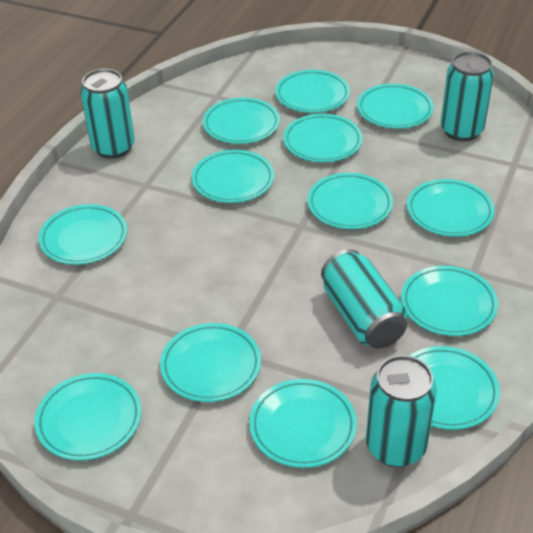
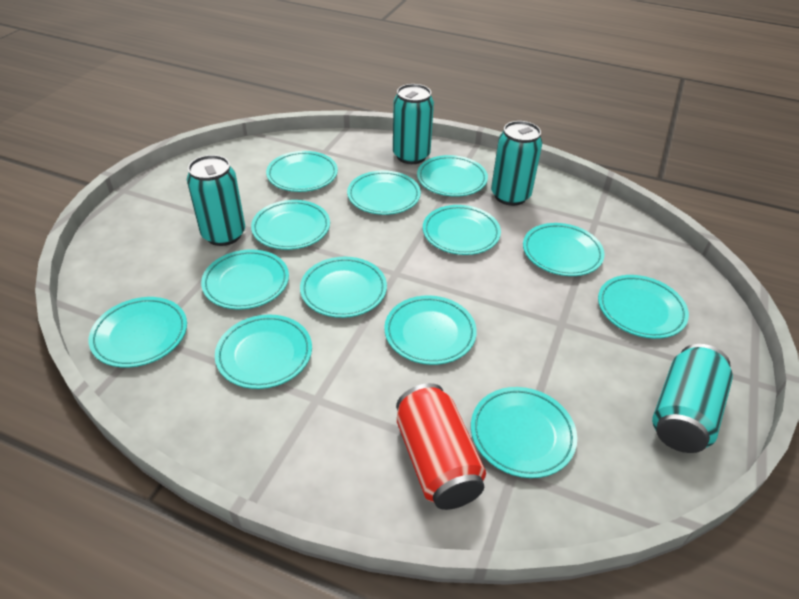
red can: 0 -> 1

